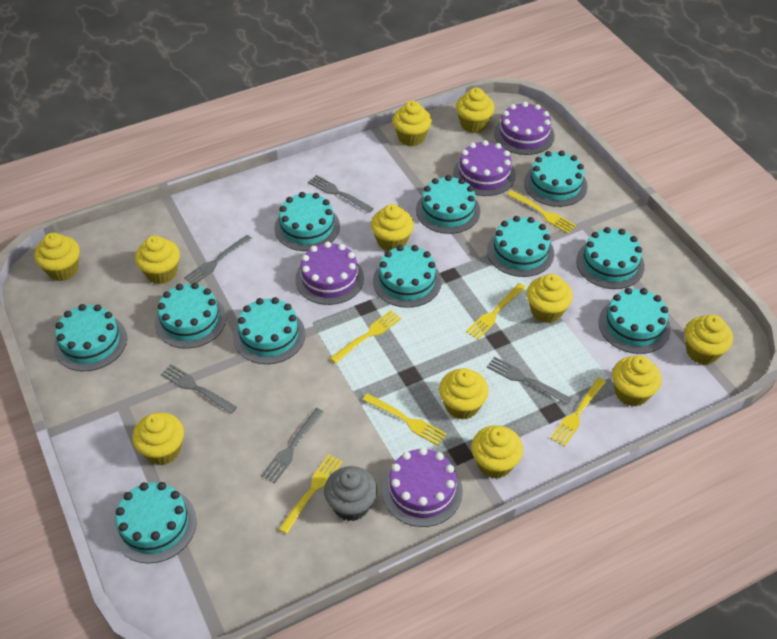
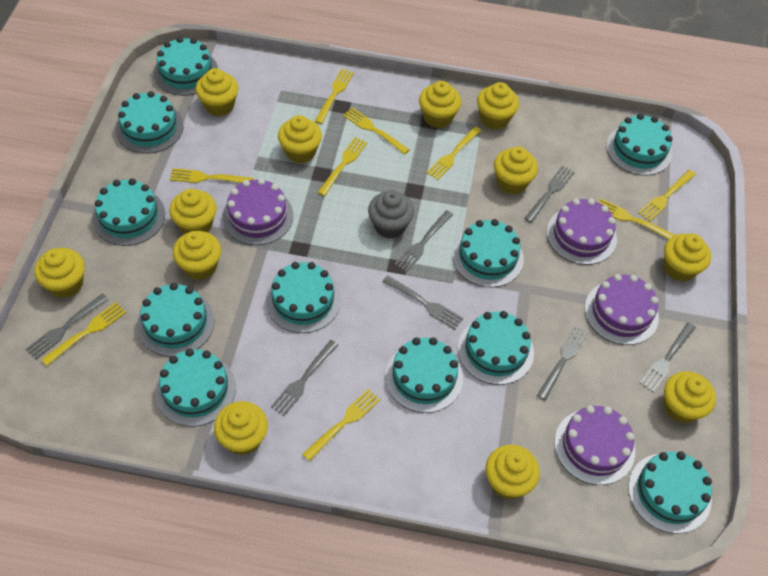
grey fork: 5 -> 7
yellow cupcake: 11 -> 12
yellow fork: 6 -> 9

